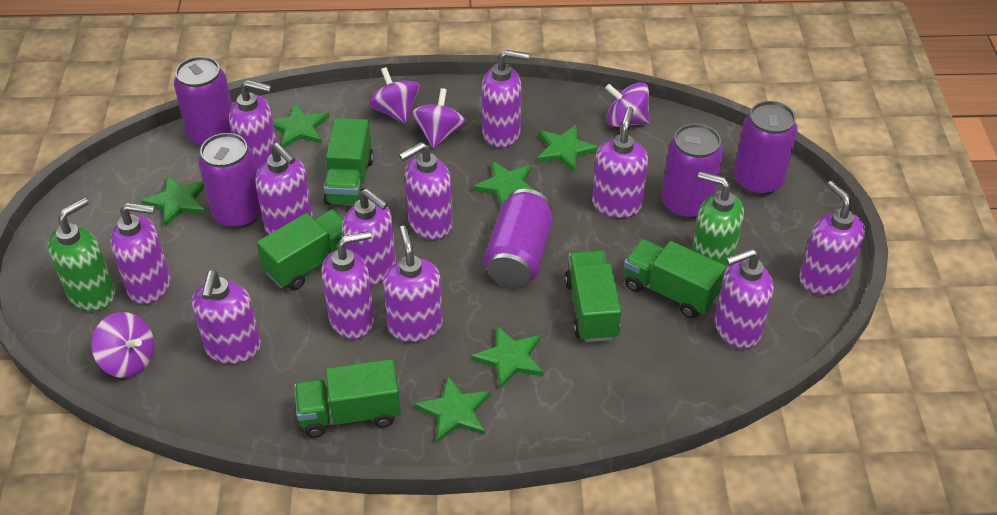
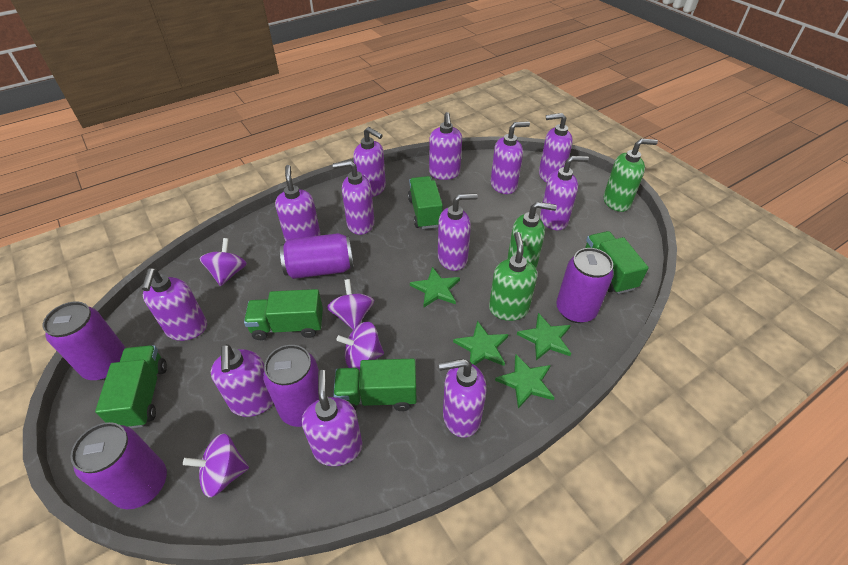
green soap dispenser: 2 -> 3
green star: 6 -> 4

